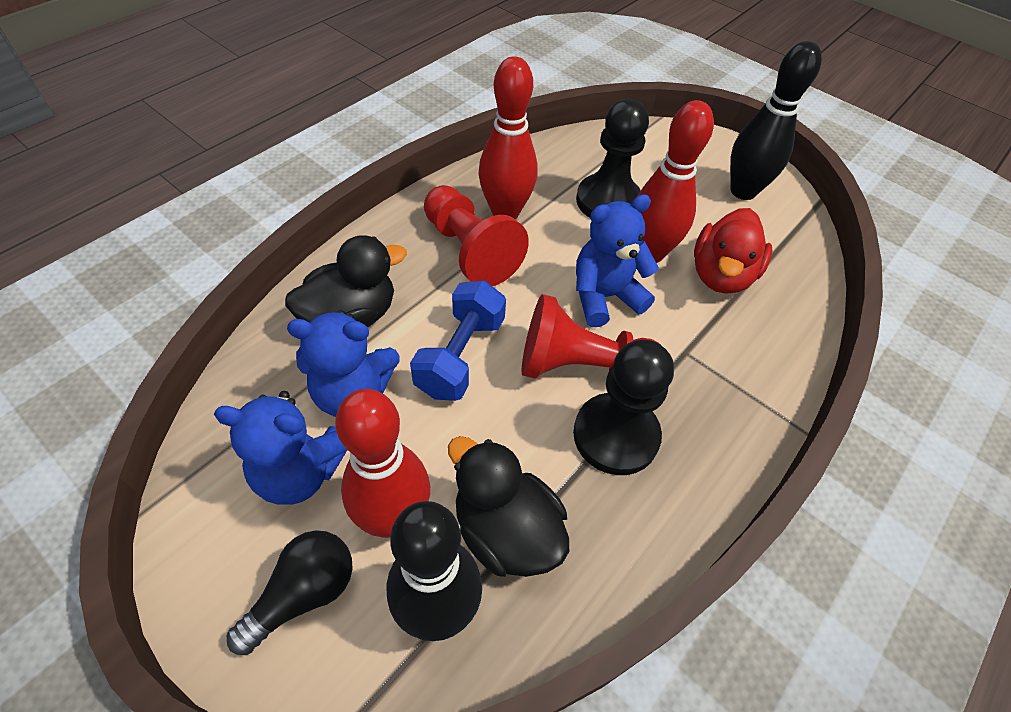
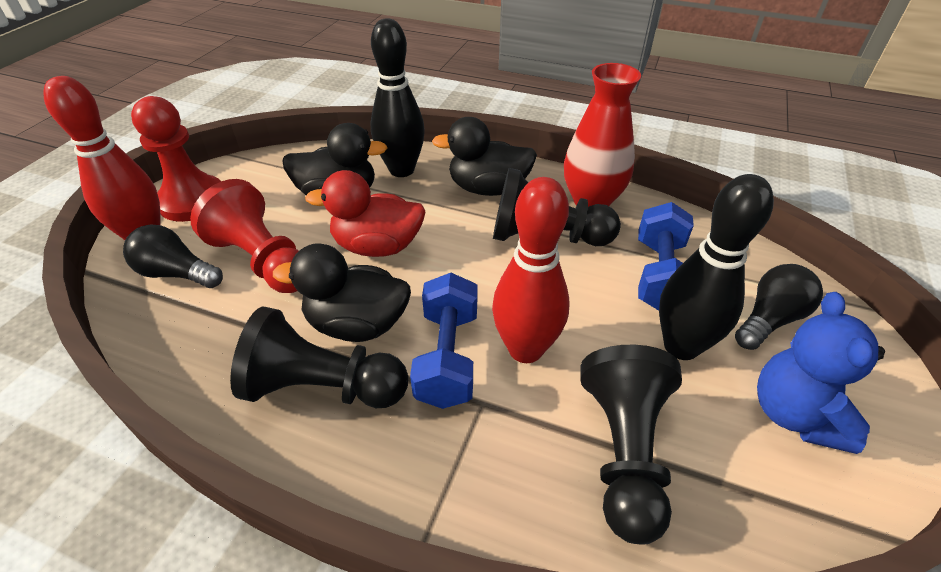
black duck: 2 -> 3
black light bulb: 1 -> 2
black pawn: 2 -> 3
blue dumbbell: 1 -> 2
blue teddy bear: 3 -> 1
red bowling pin: 3 -> 2
red vase: 0 -> 1

